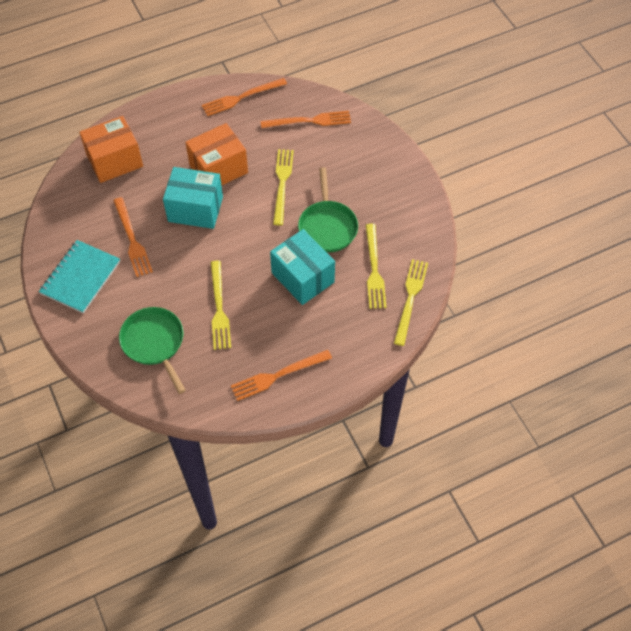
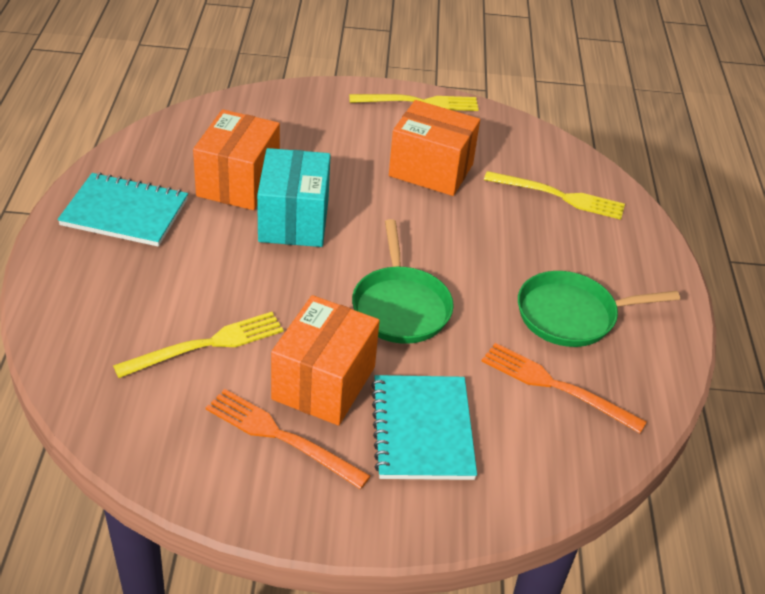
orange box: 2 -> 3
orange fork: 4 -> 2
turquoise box: 2 -> 1
turquoise notebook: 1 -> 2
yellow fork: 4 -> 3

